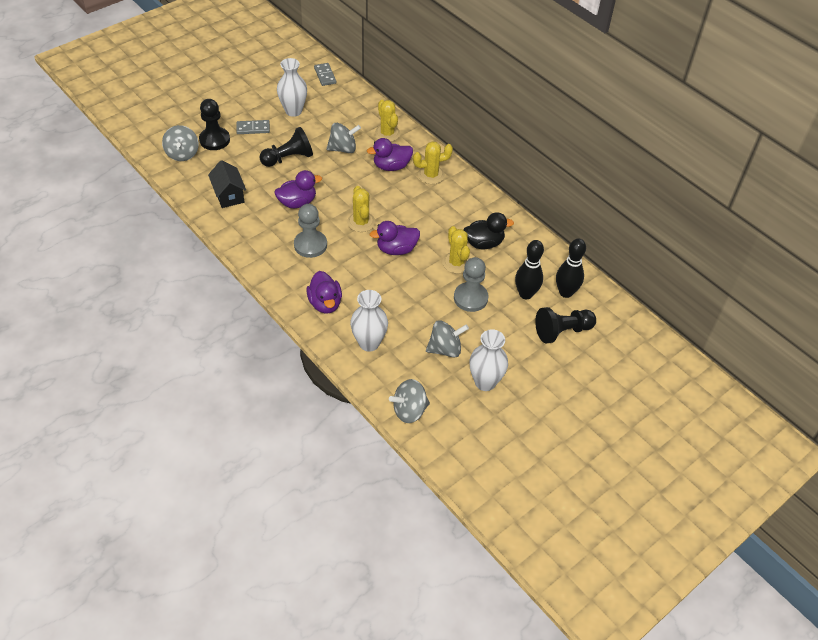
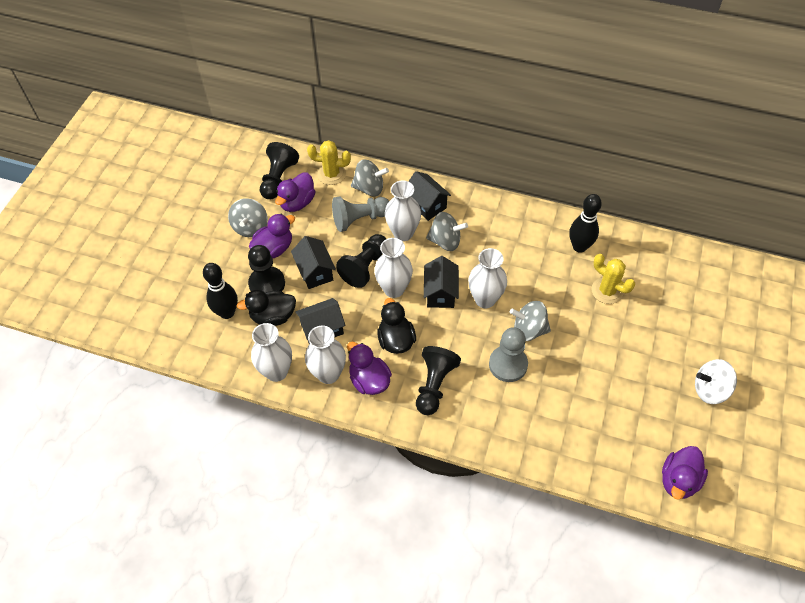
black duck: 1 -> 2
black house: 1 -> 4
black pawn: 3 -> 4
grey domino: 2 -> 0
white spinning top: 0 -> 1
white vase: 3 -> 5
yellow cactus: 4 -> 2

